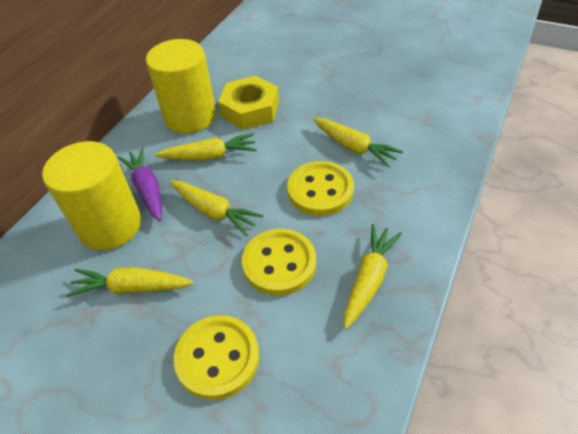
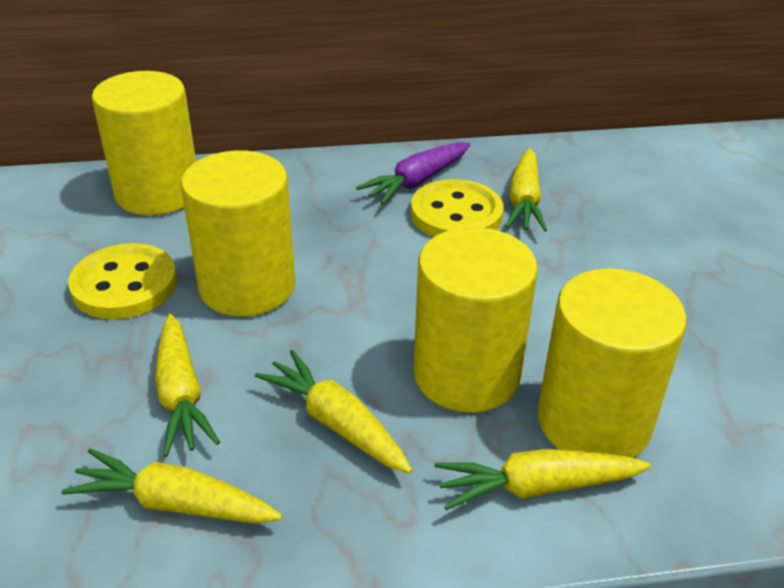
yellow button: 3 -> 2
yellow cylinder: 2 -> 4
yellow nut: 1 -> 0

